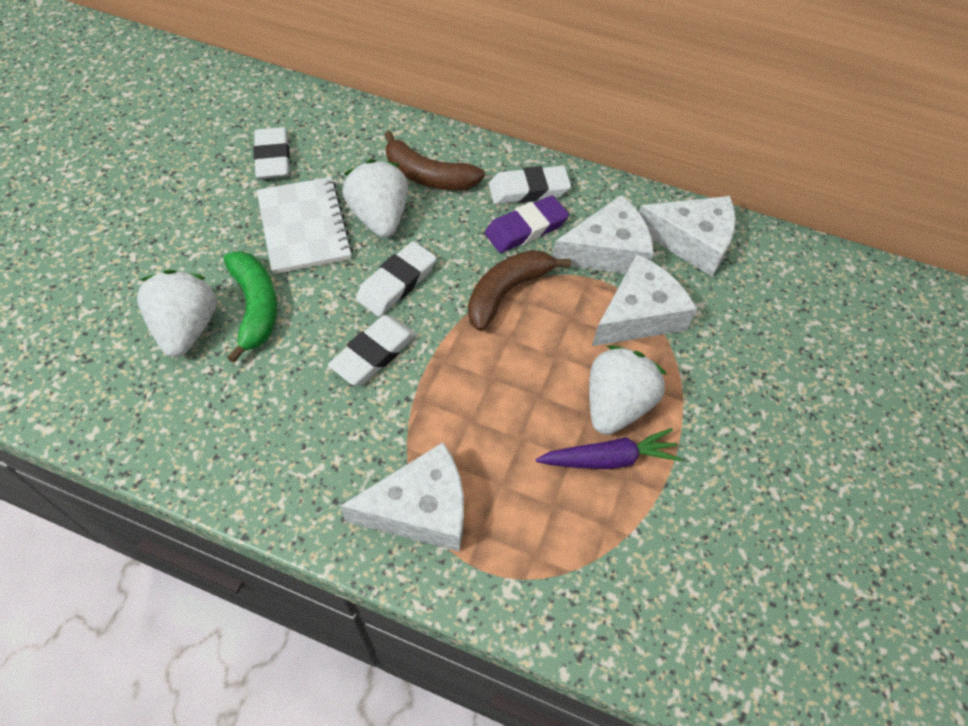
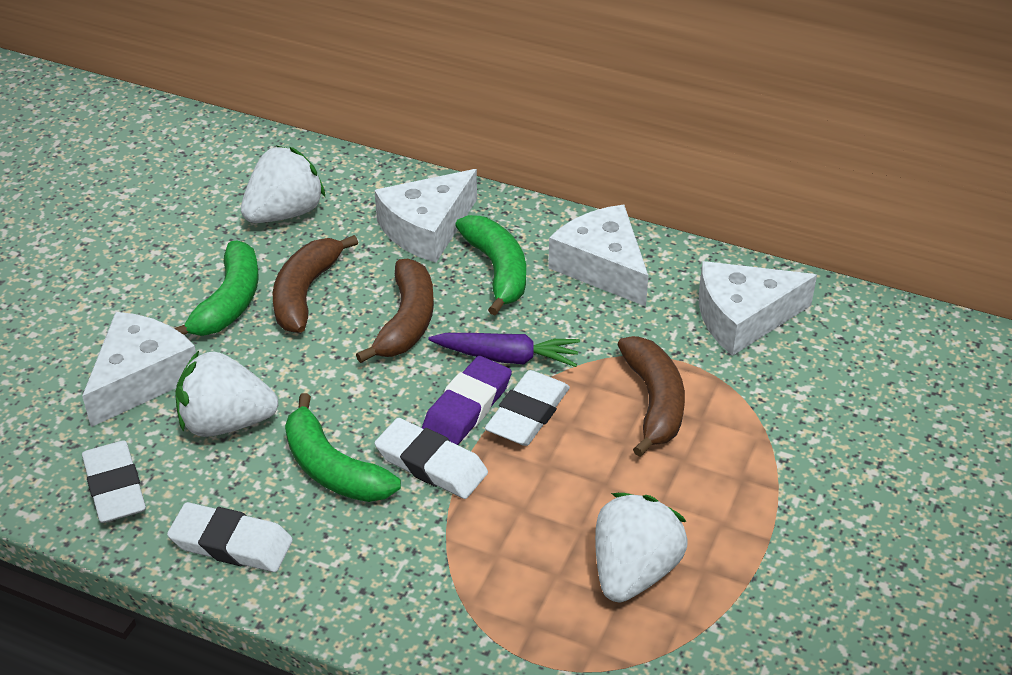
brown banana: 2 -> 3
green banana: 1 -> 3
white notebook: 1 -> 0

